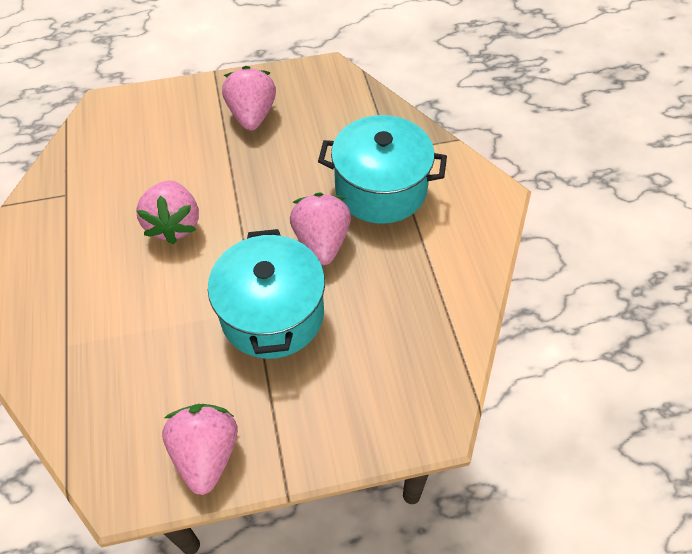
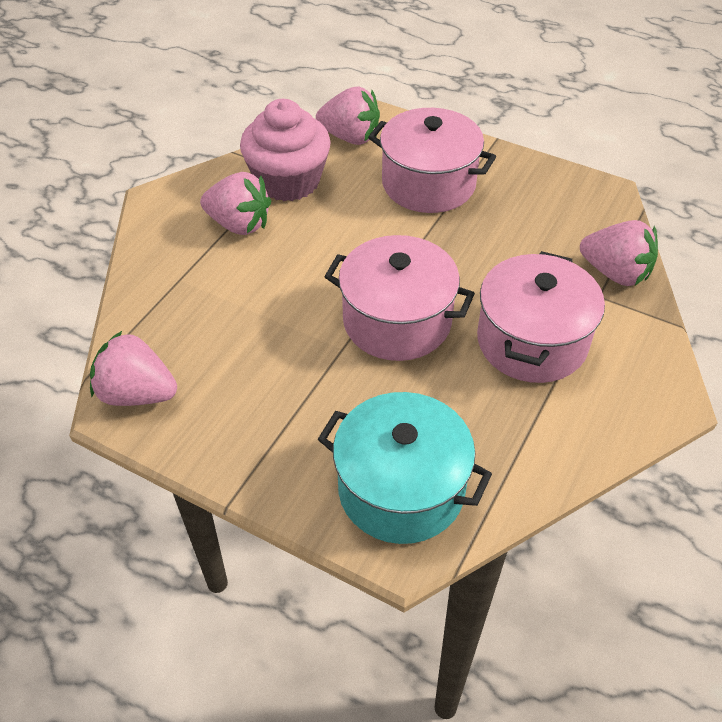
pink cupcake: 0 -> 1
pink pot: 0 -> 3
turquoise pot: 2 -> 1

